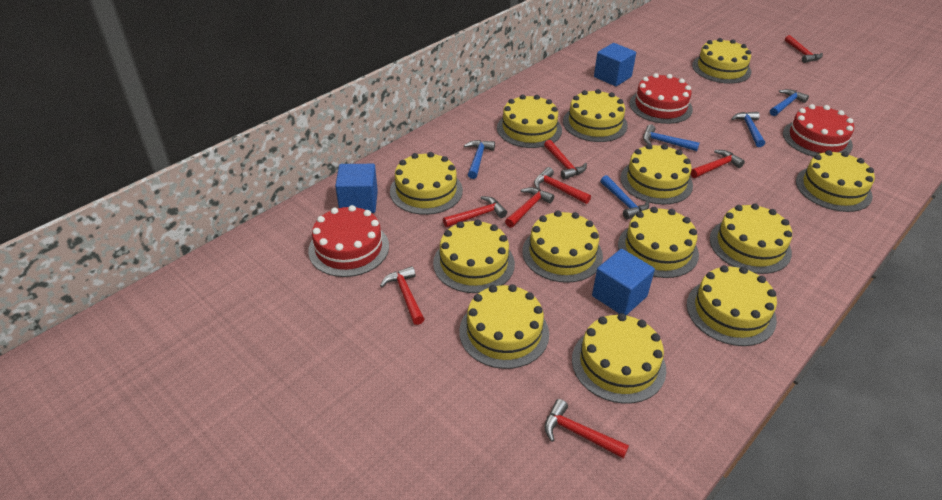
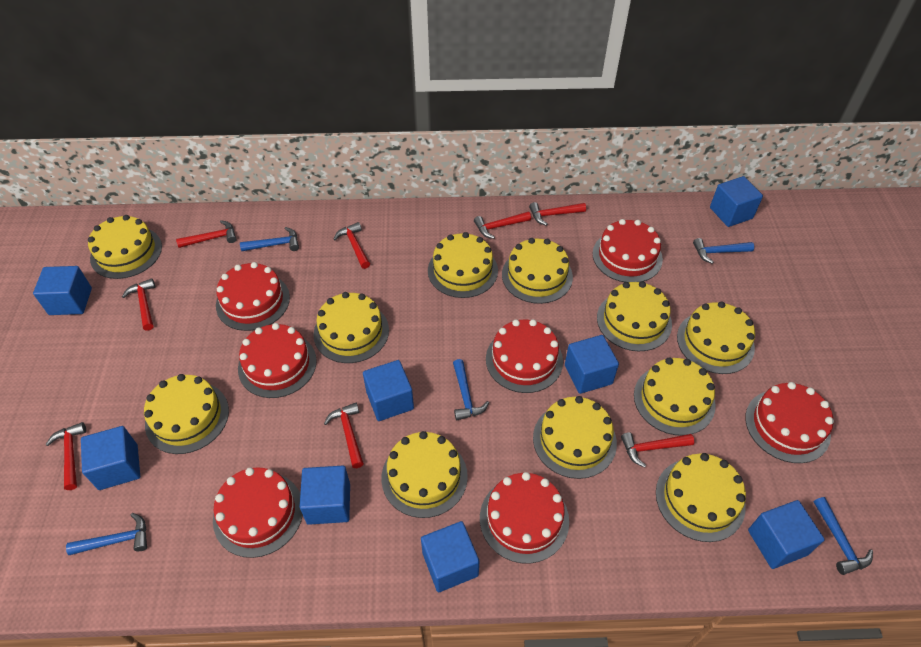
blue cube: 3 -> 8
red cake: 3 -> 7
yellow cake: 13 -> 11

